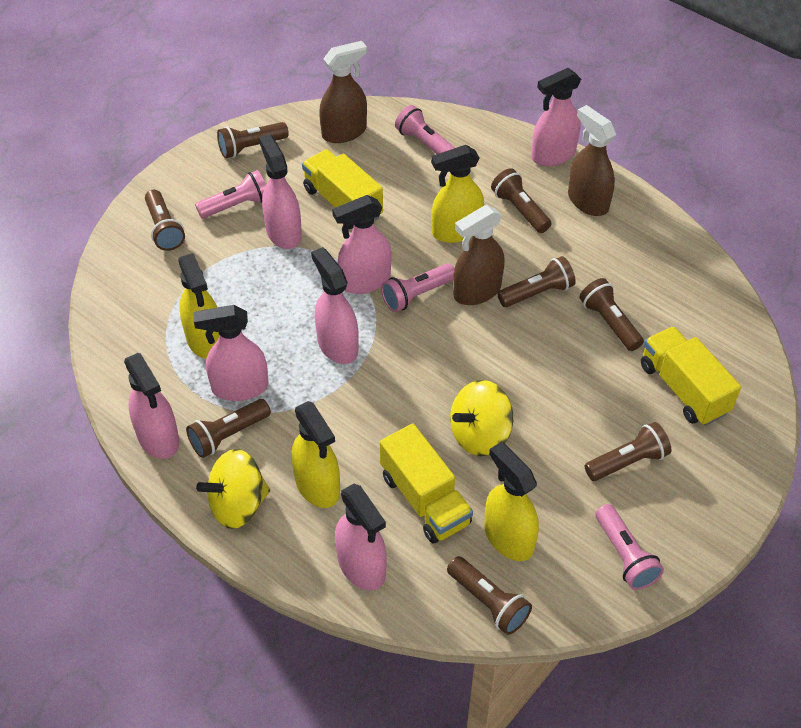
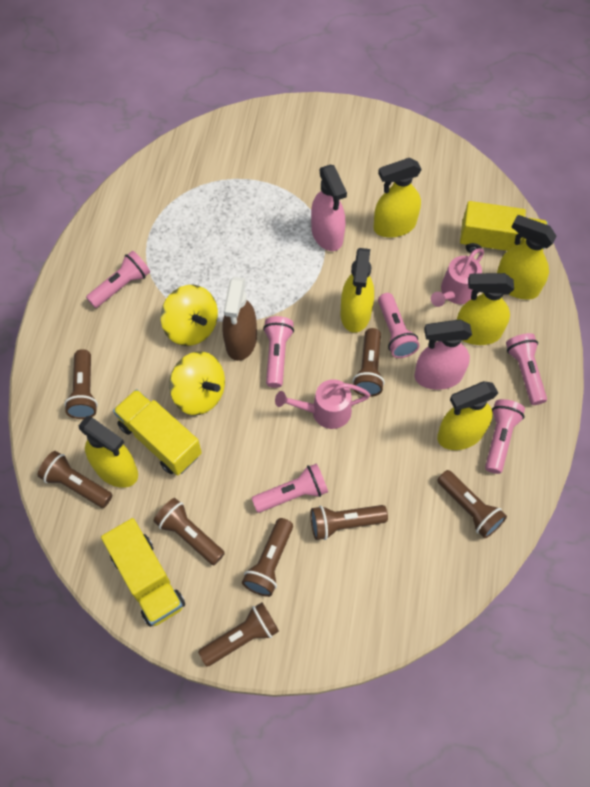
brown spray bottle: 3 -> 1
pink flashlight: 4 -> 6
pink spray bottle: 7 -> 2
pink watering can: 0 -> 2
yellow spray bottle: 4 -> 6

